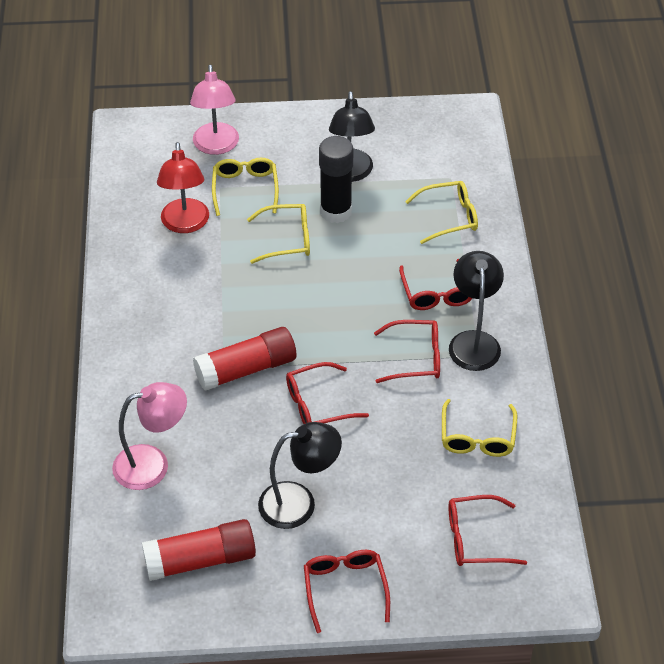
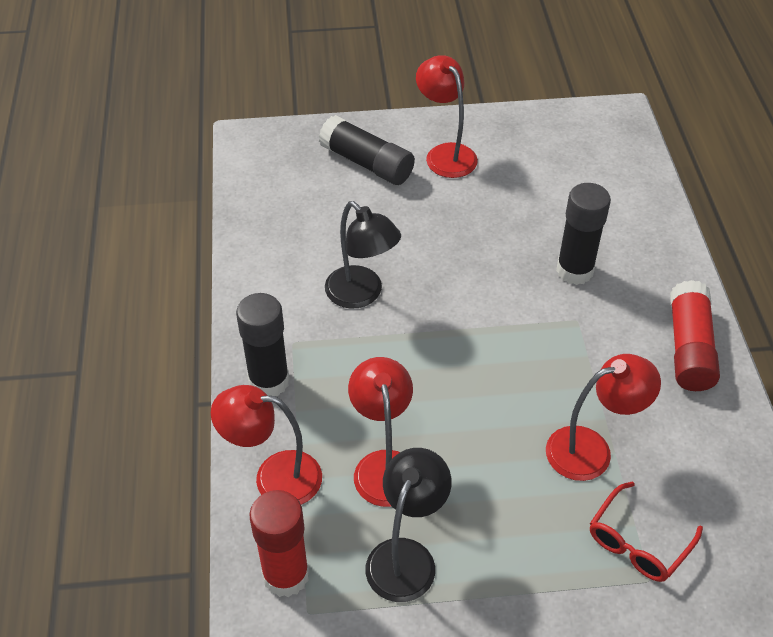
black glue stick: 1 -> 3
black lamp: 3 -> 2
pink lamp: 2 -> 0
red glasses: 5 -> 1
red lamp: 1 -> 4
yellow glasses: 4 -> 0

